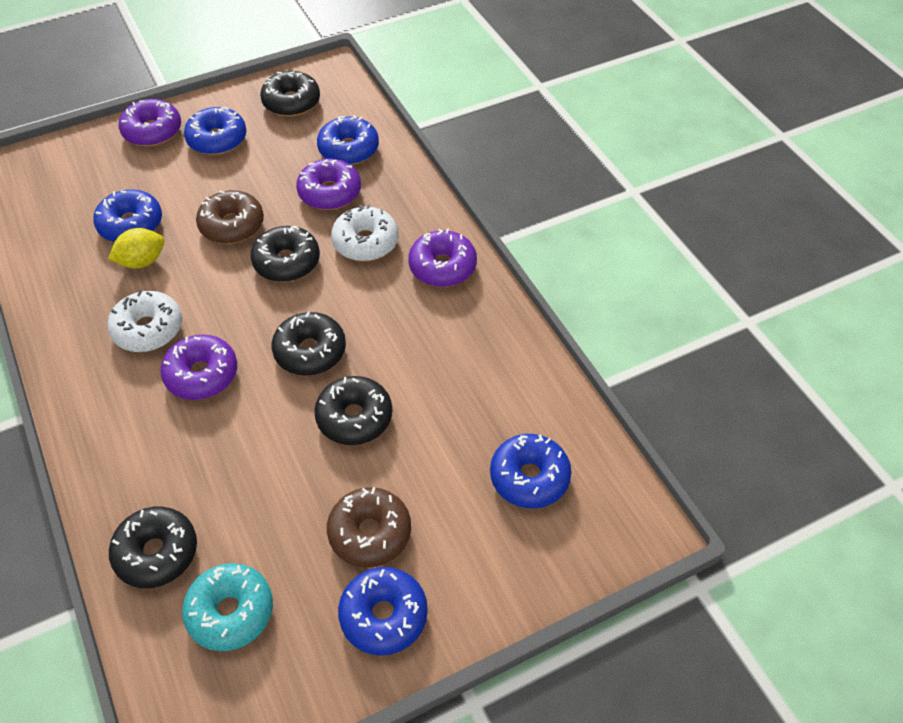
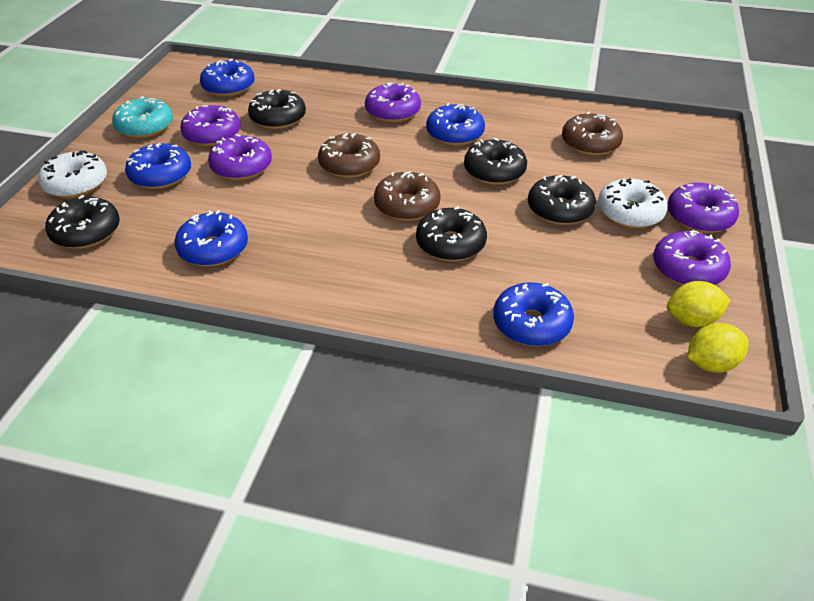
brown donut: 2 -> 3
purple donut: 4 -> 5
yellow lemon: 1 -> 2

